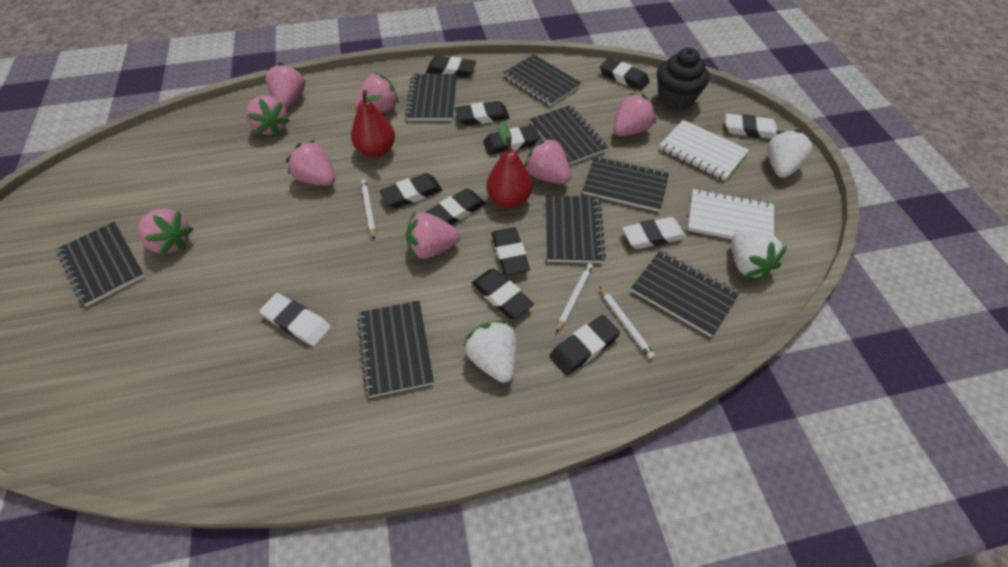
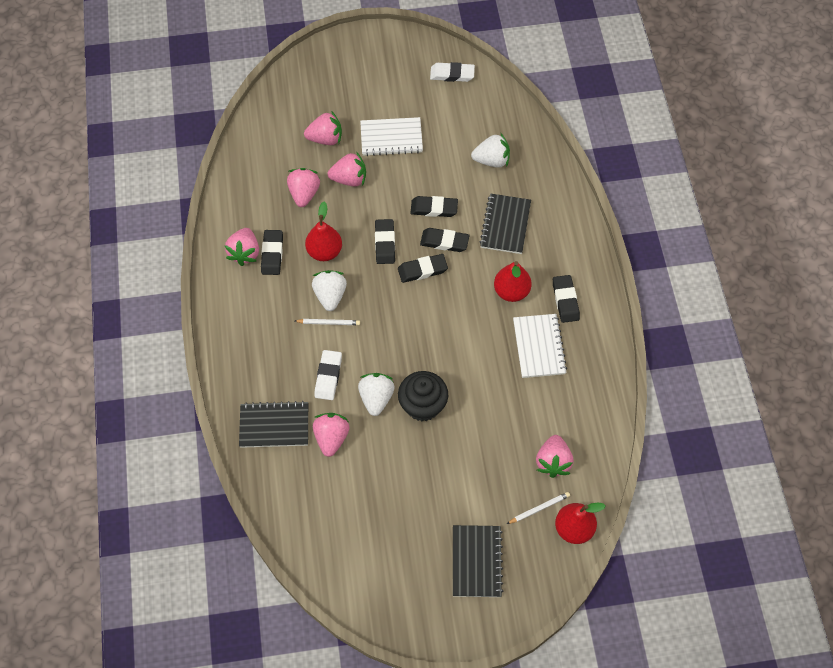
black eraser: 9 -> 6
black notebook: 8 -> 3
pink strawberry: 8 -> 6
red pear: 2 -> 3
white eraser: 3 -> 2
white pencil: 3 -> 2

